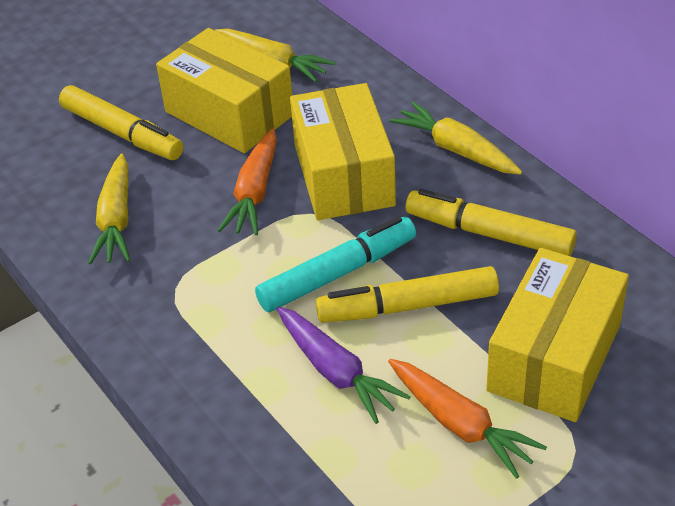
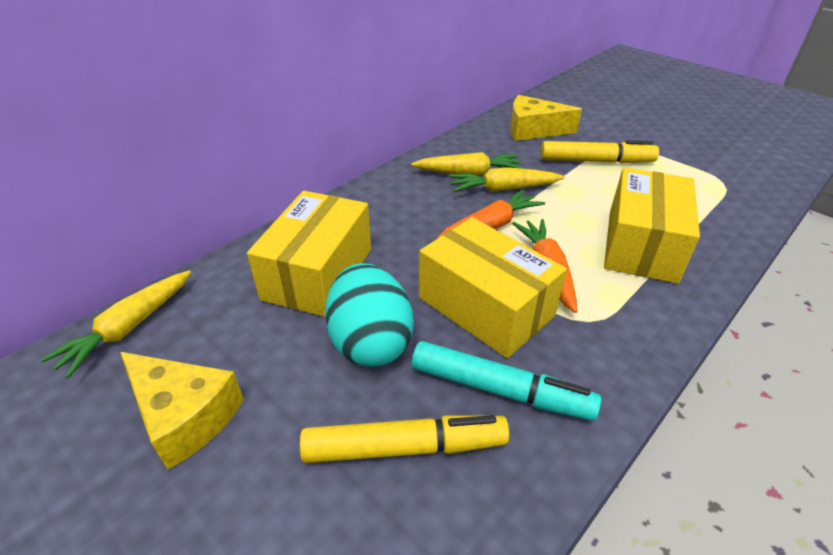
purple carrot: 1 -> 0
turquoise egg: 0 -> 1
yellow cheese: 0 -> 2
yellow marker: 3 -> 2

